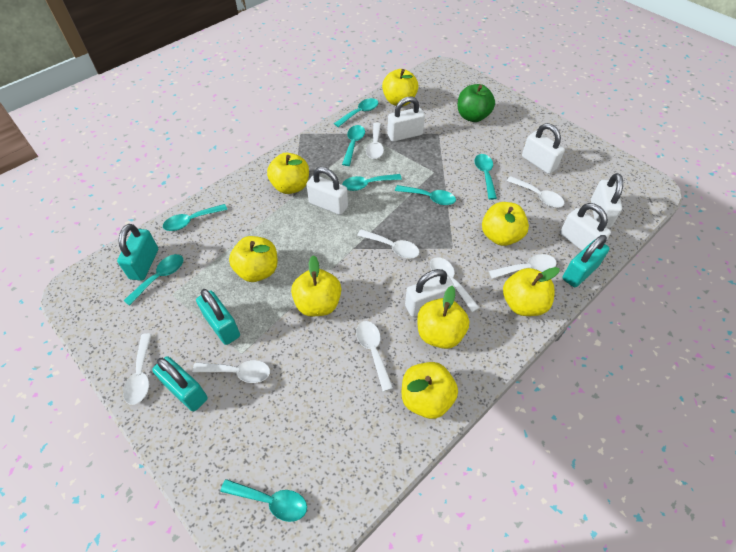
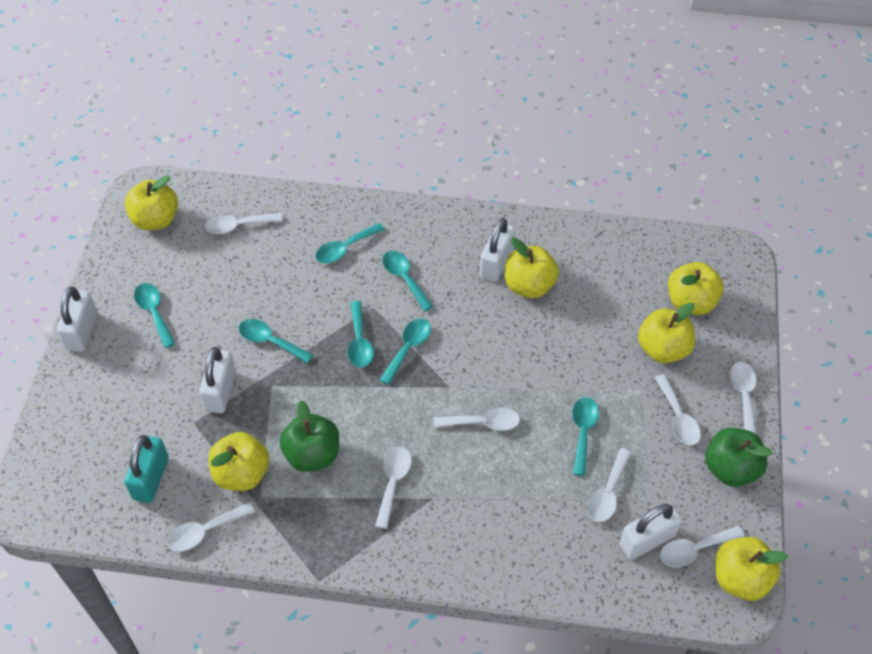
green apple: 1 -> 2
turquoise padlock: 4 -> 1
turquoise spoon: 8 -> 7
white padlock: 6 -> 4
yellow apple: 8 -> 6

